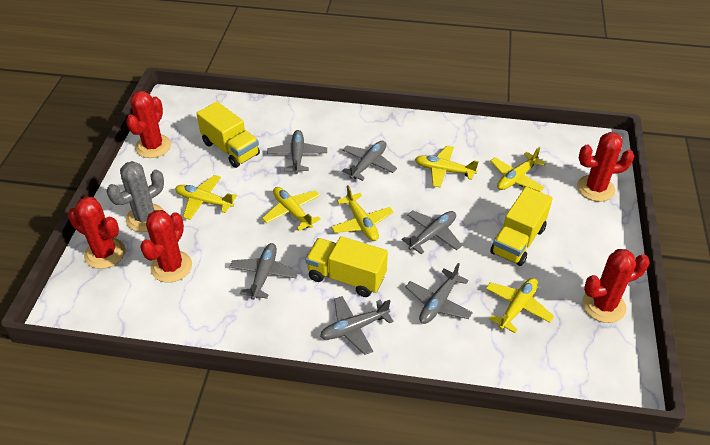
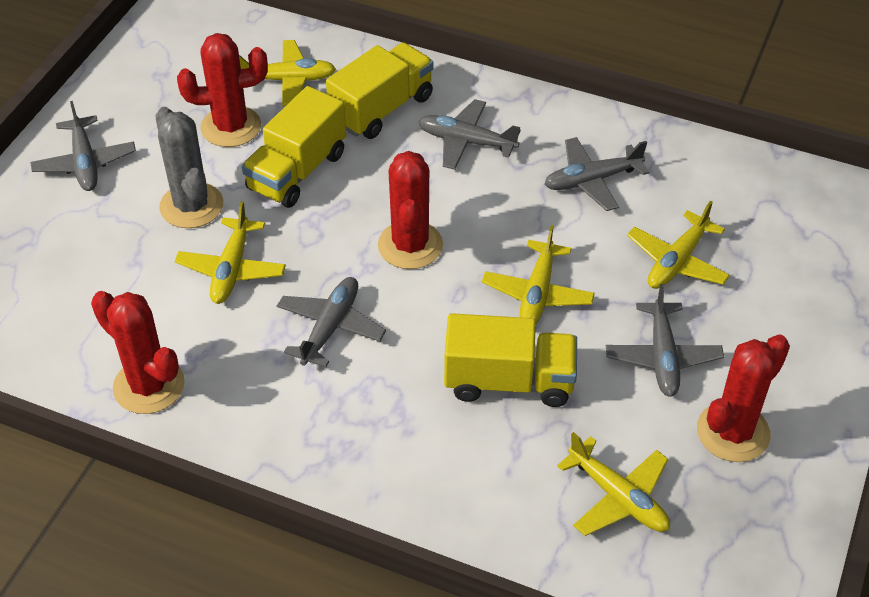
grey plane: 6 -> 5
red cactus: 5 -> 4
yellow plane: 6 -> 5

